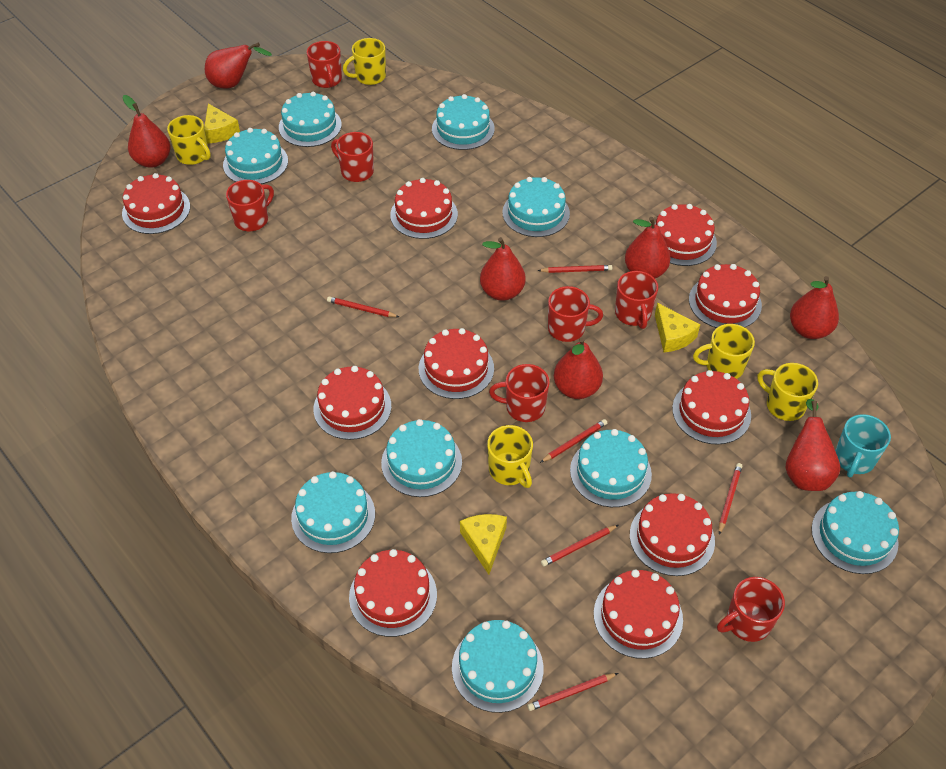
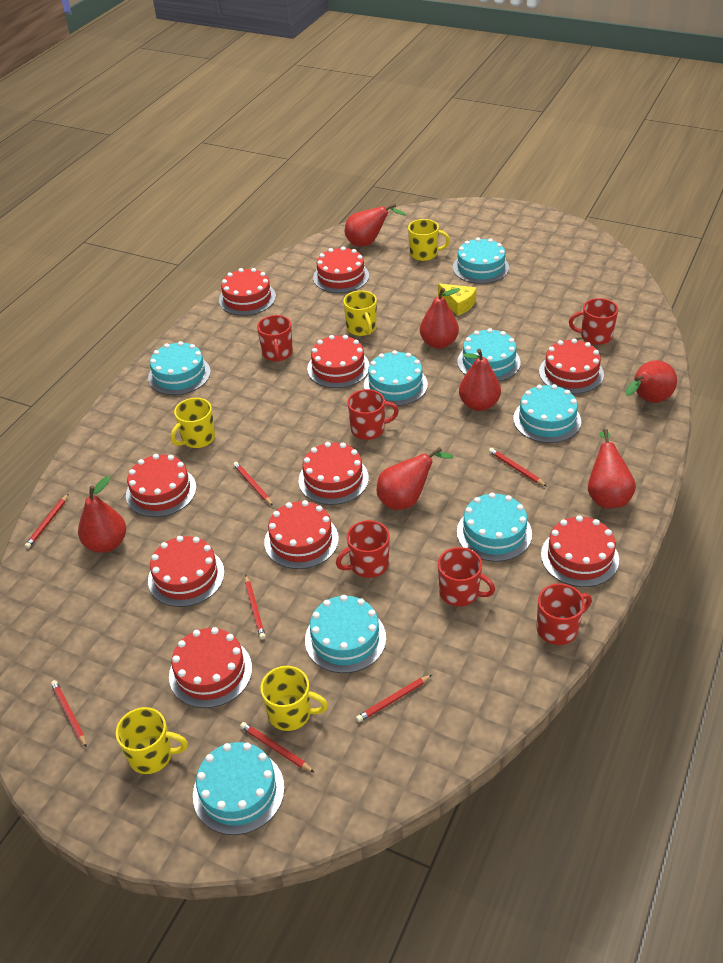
red mug: 7 -> 6
red pencil: 6 -> 7
turquoise cake: 9 -> 8
turquoise mug: 1 -> 0
yellow cheese: 3 -> 1

